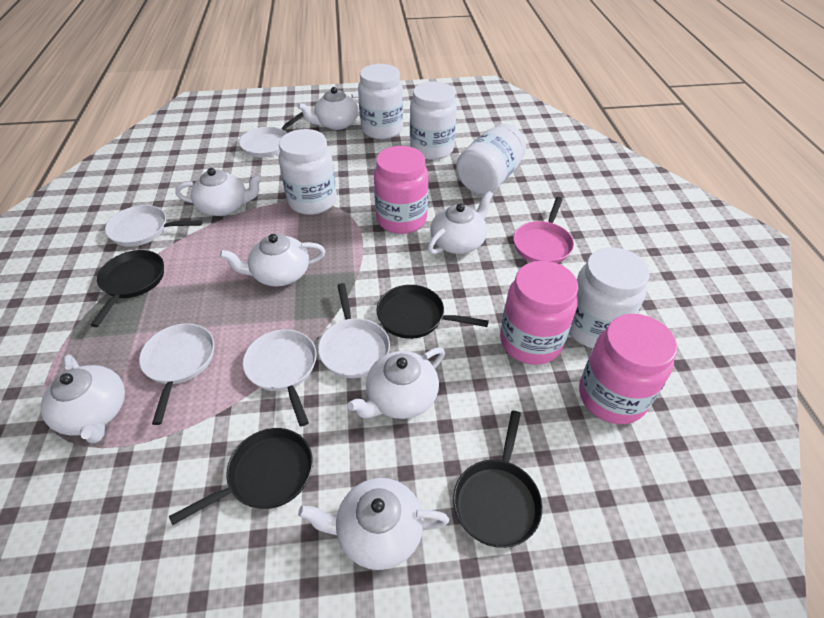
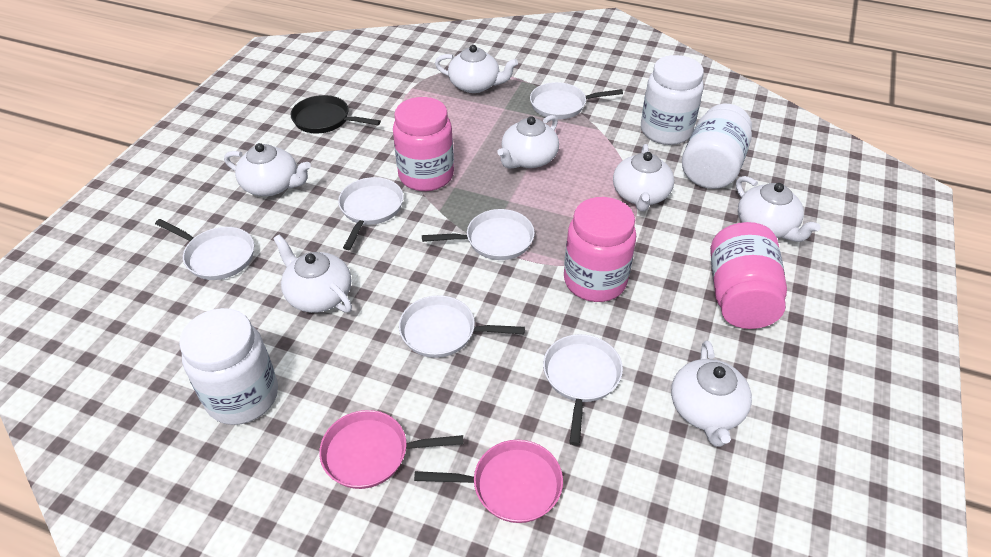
black pan: 4 -> 1
pink pan: 1 -> 2
white jar: 5 -> 3
white pan: 5 -> 6

